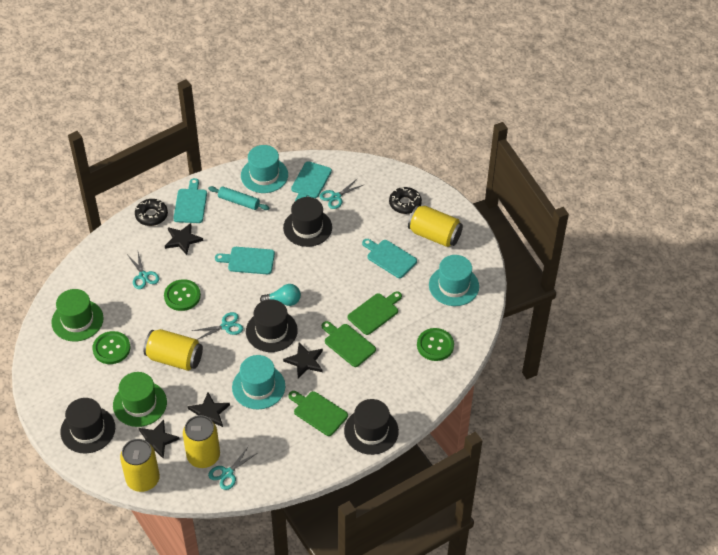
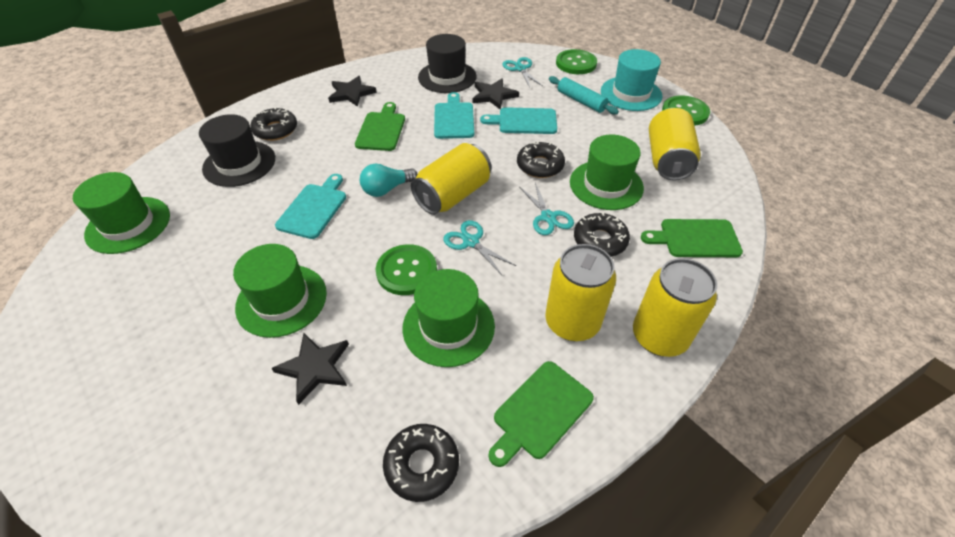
black donut: 2 -> 4
black hat: 4 -> 2
black star: 4 -> 3
green hat: 2 -> 4
turquoise cutting board: 4 -> 3
turquoise hat: 3 -> 1
turquoise scissors: 4 -> 3

